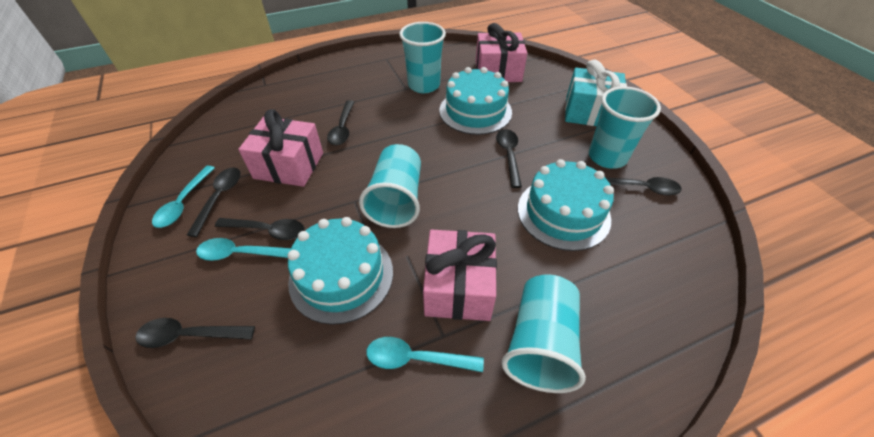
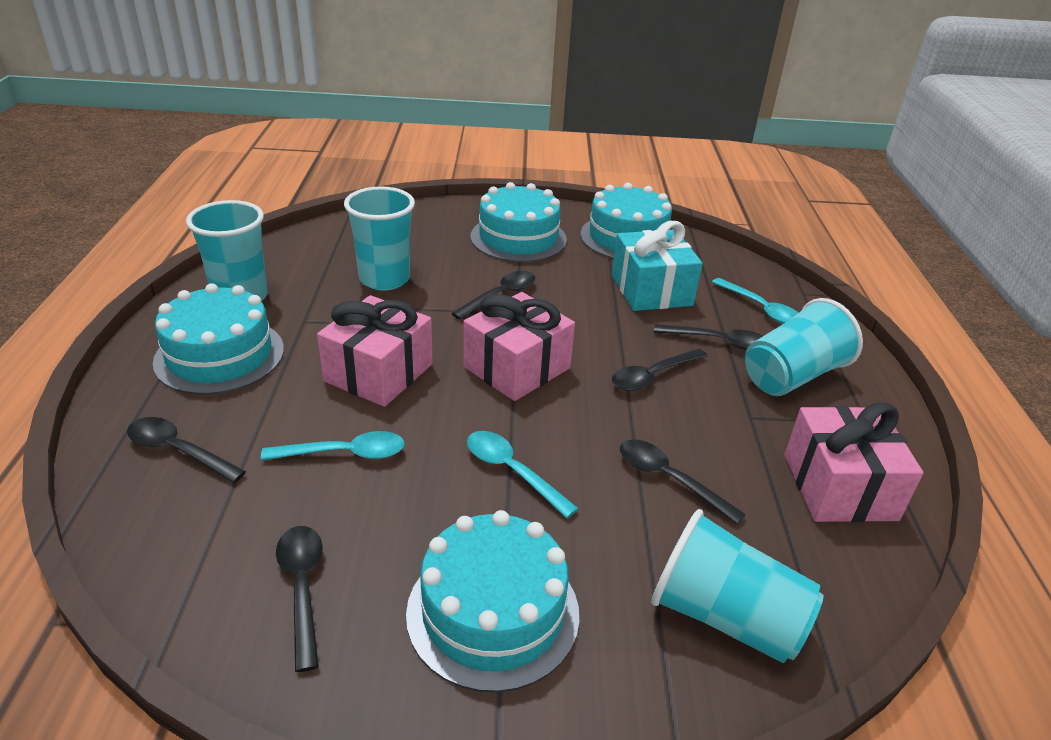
turquoise cake: 3 -> 4

